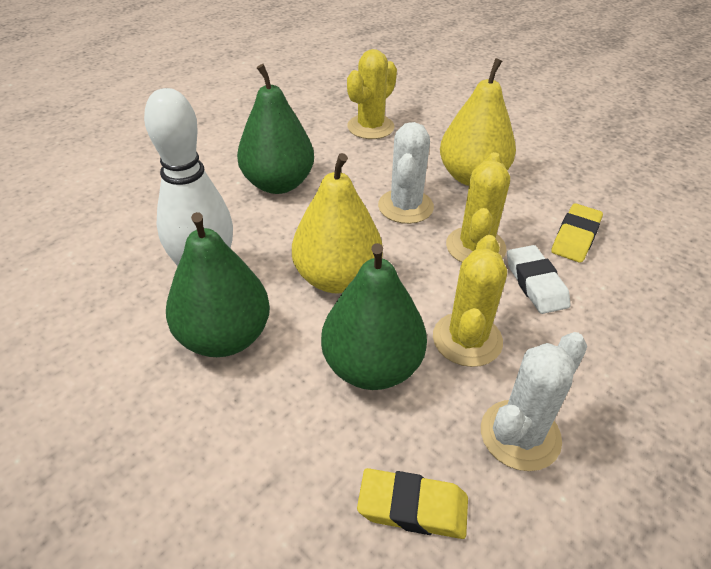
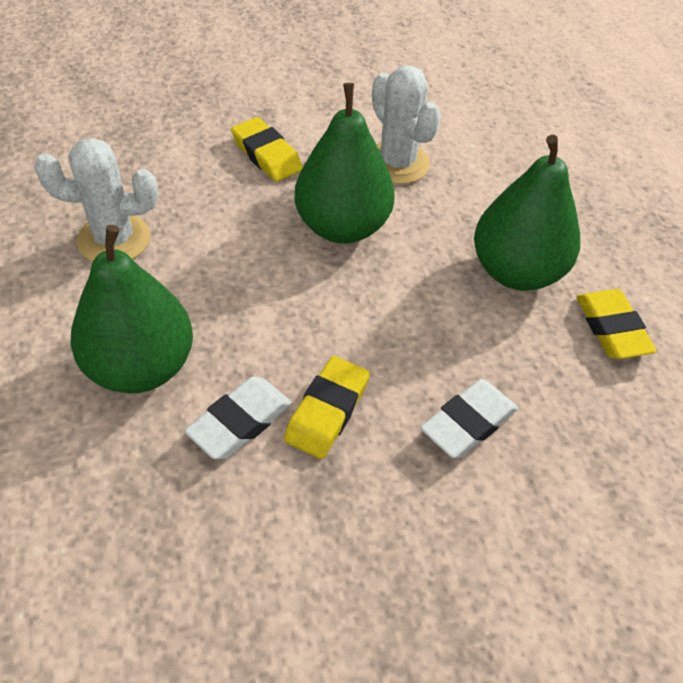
white bowling pin: 1 -> 0
white eraser: 1 -> 2
yellow cactus: 3 -> 0
yellow eraser: 2 -> 3
yellow pear: 2 -> 0

